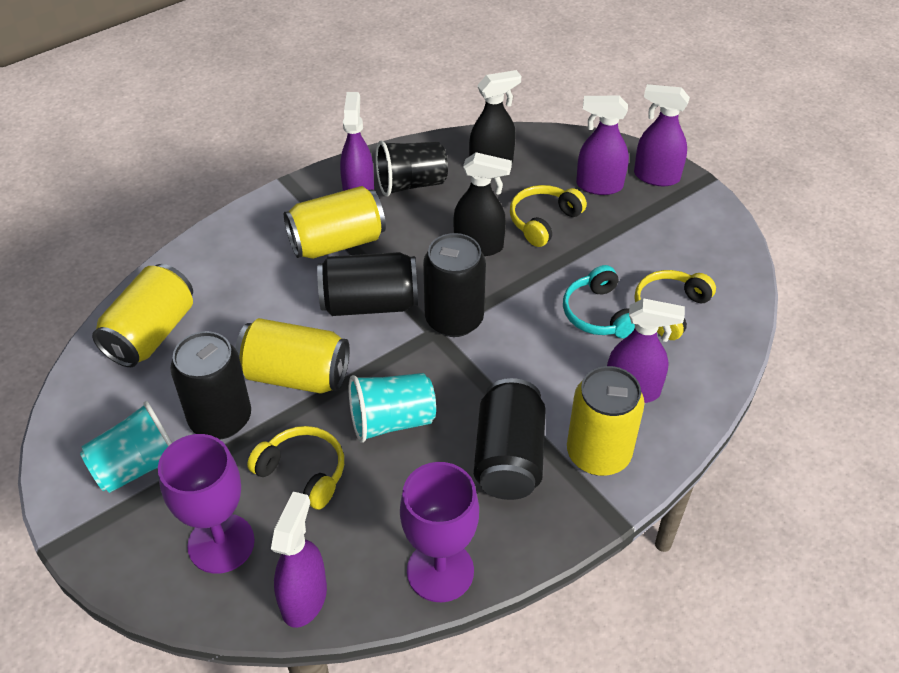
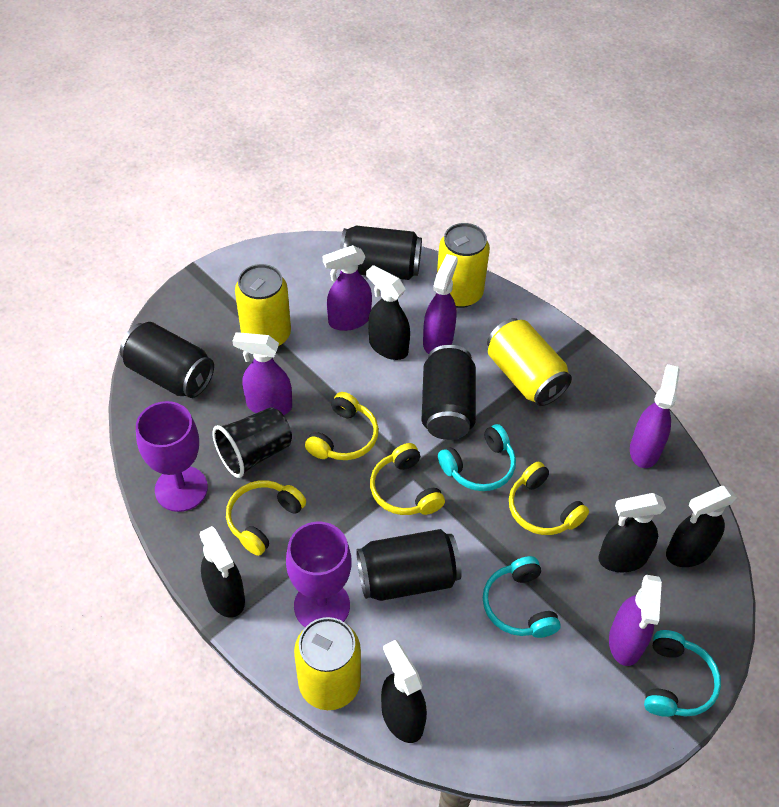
black spray bottle: 2 -> 5
turquoise cup: 2 -> 0
turquoise headphones: 1 -> 3
yellow headphones: 3 -> 4

